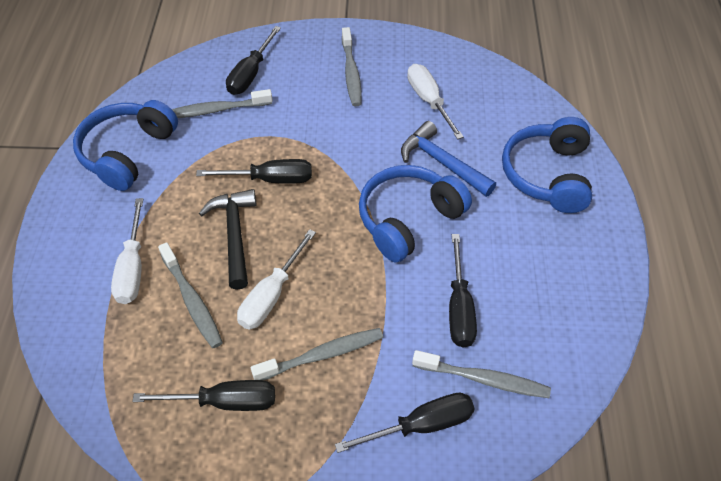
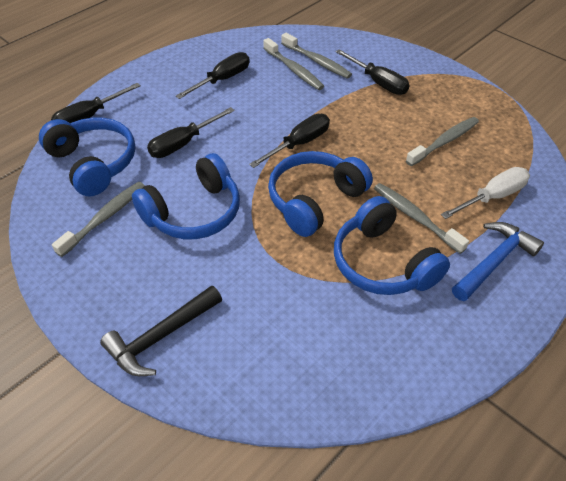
blue headphones: 3 -> 4
white screwdriver: 3 -> 1

